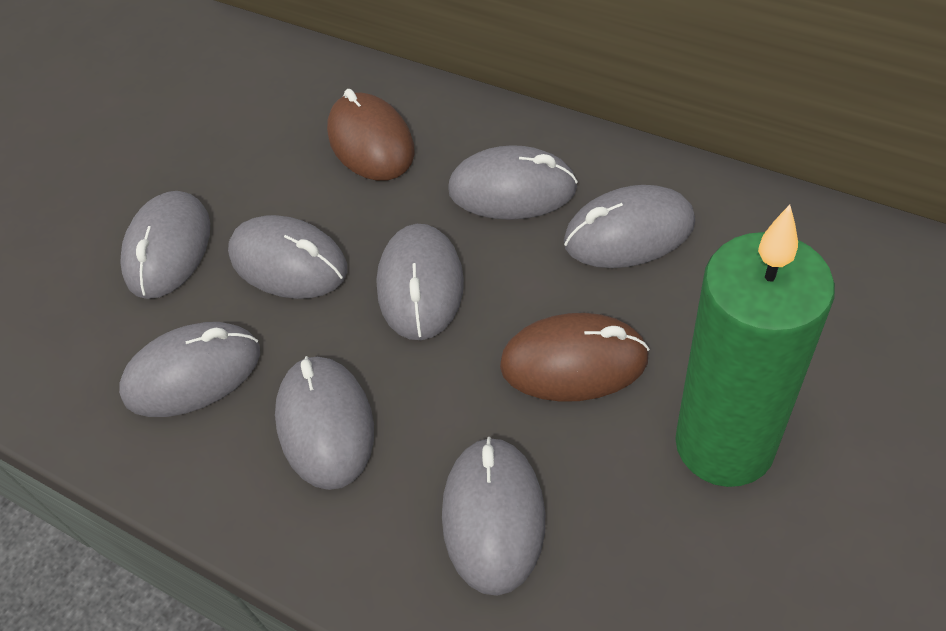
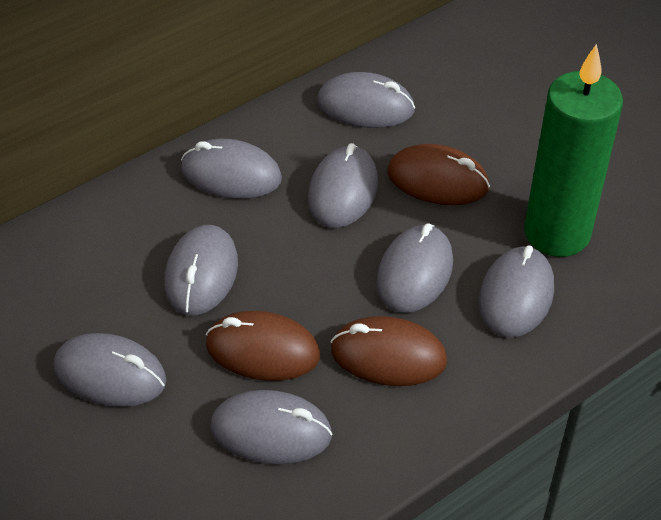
brown mouse: 2 -> 3

